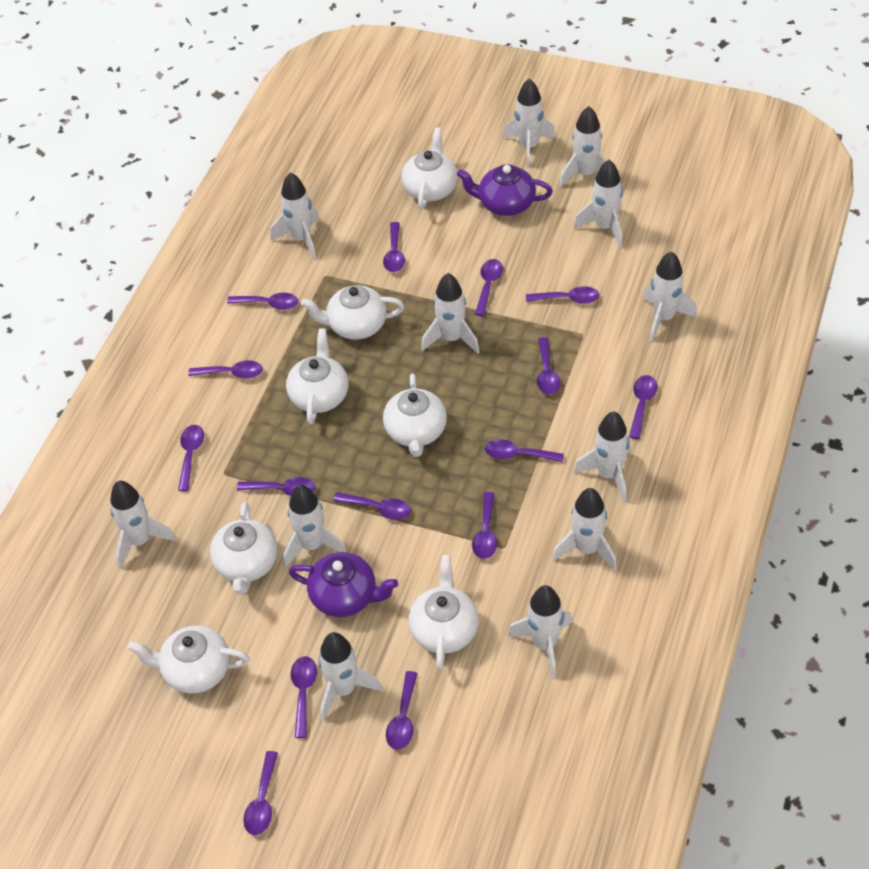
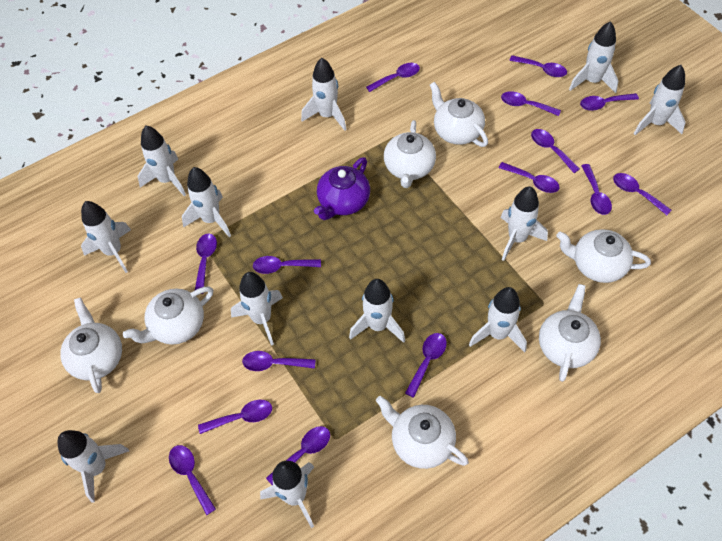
purple teapot: 2 -> 1

